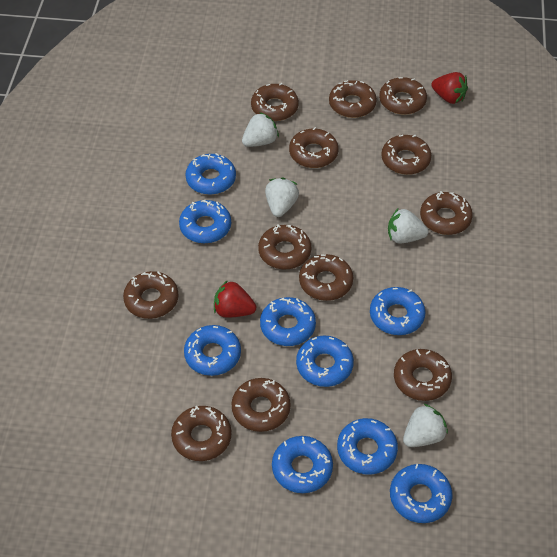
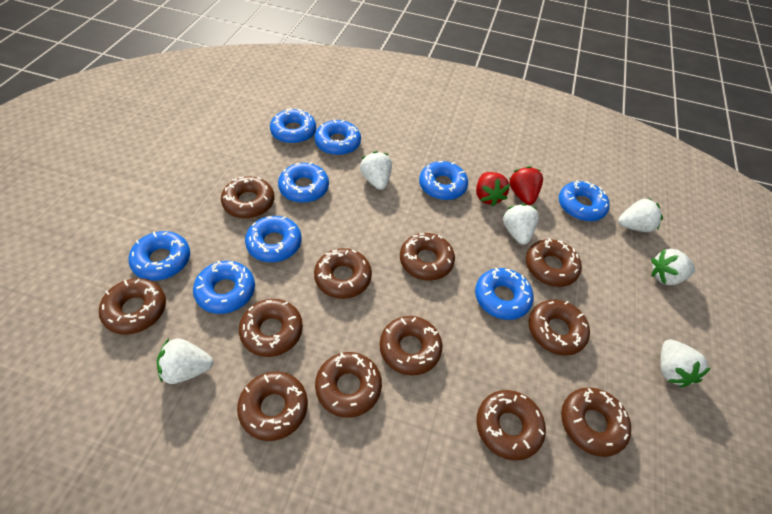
white strawberry: 4 -> 6

